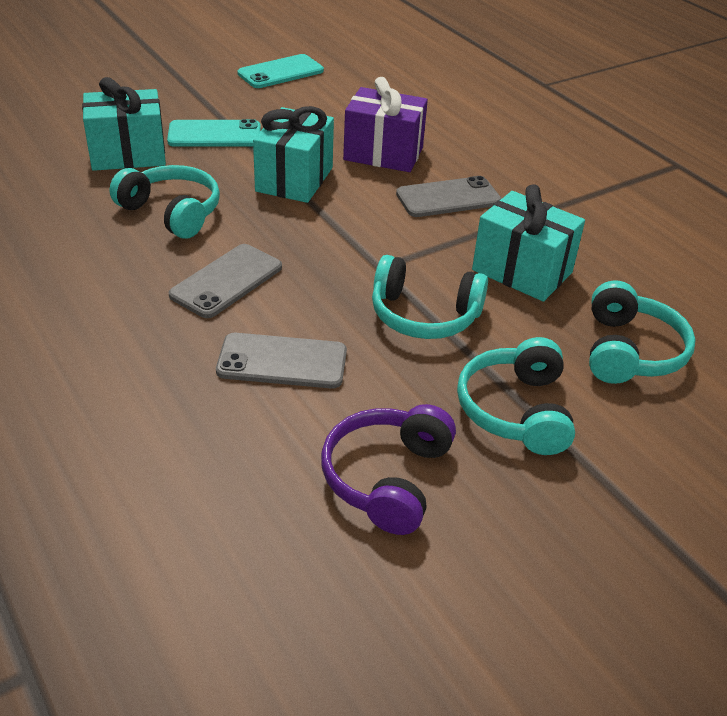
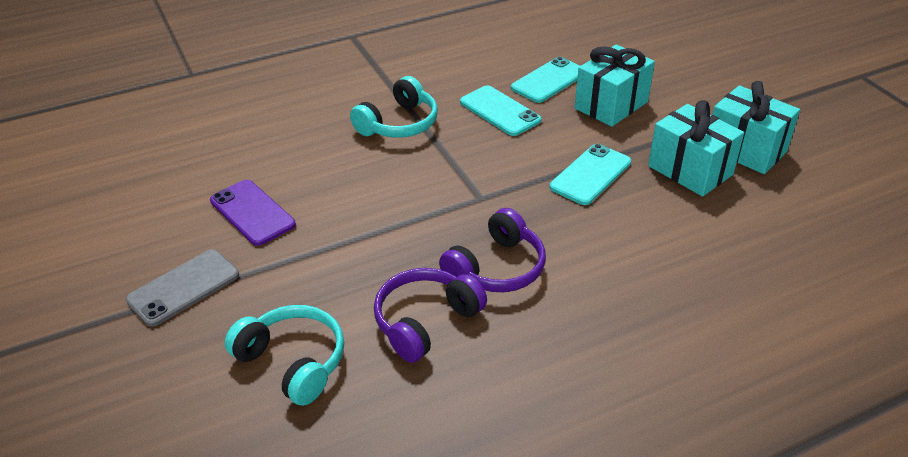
grey phone: 3 -> 1
purple gift: 1 -> 0
purple headphones: 1 -> 2
purple phone: 0 -> 1
turquoise headphones: 4 -> 2
turquoise phone: 2 -> 3

